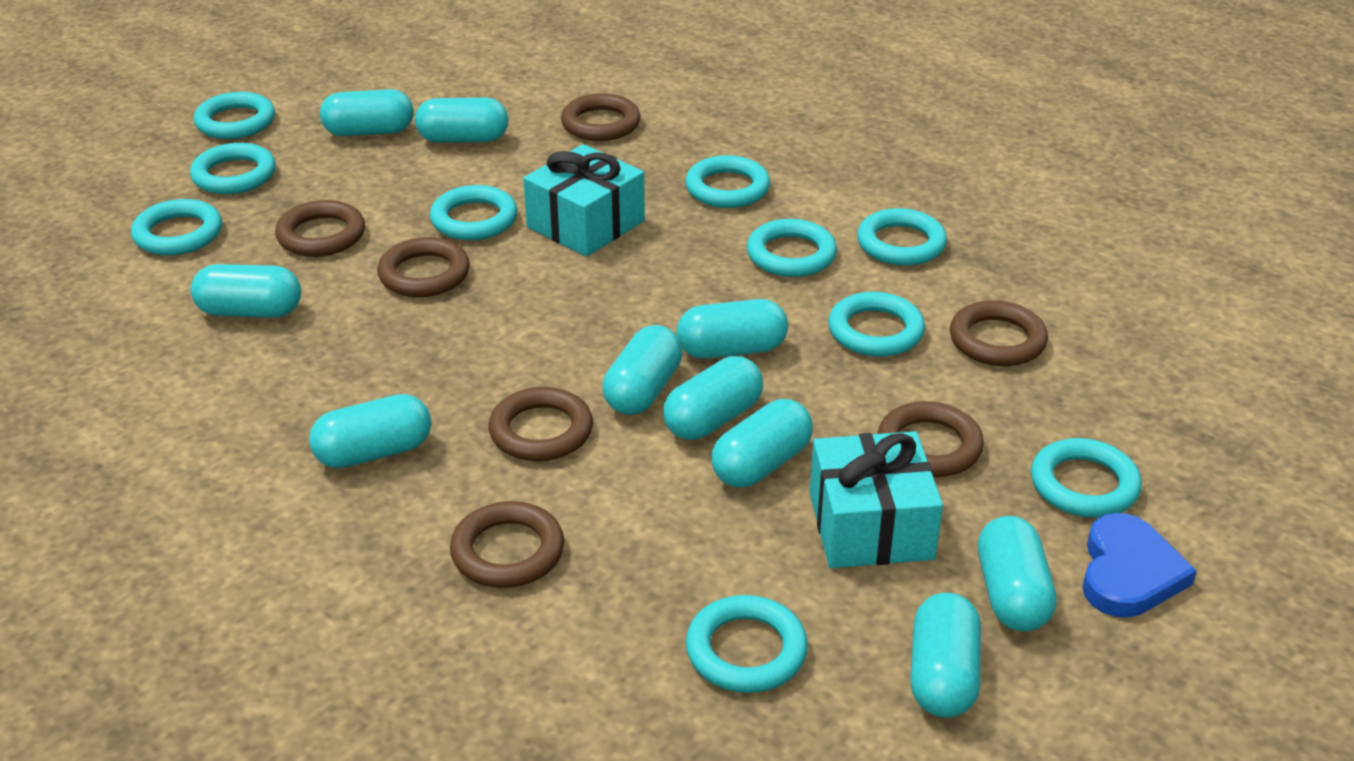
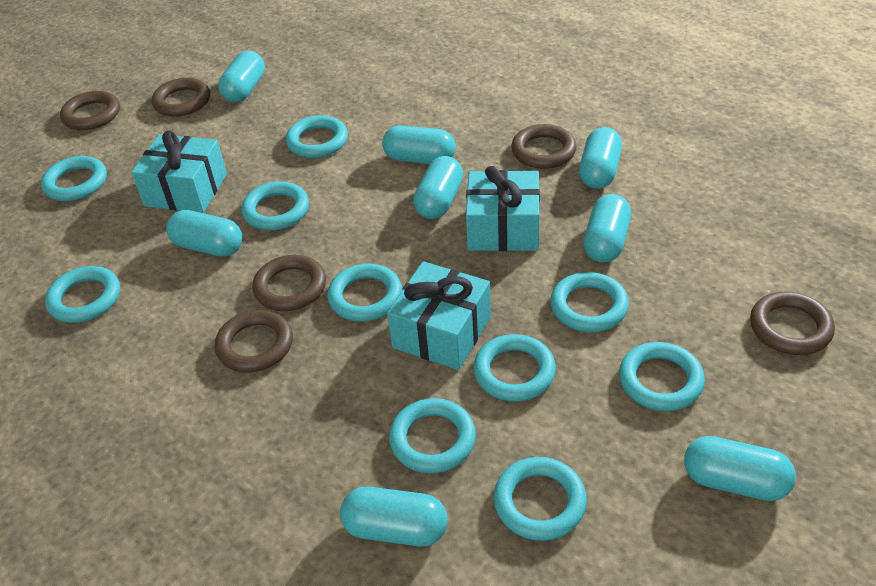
blue heart: 1 -> 0
brown ring: 7 -> 6
turquoise capsule: 10 -> 8
turquoise gift: 2 -> 3

